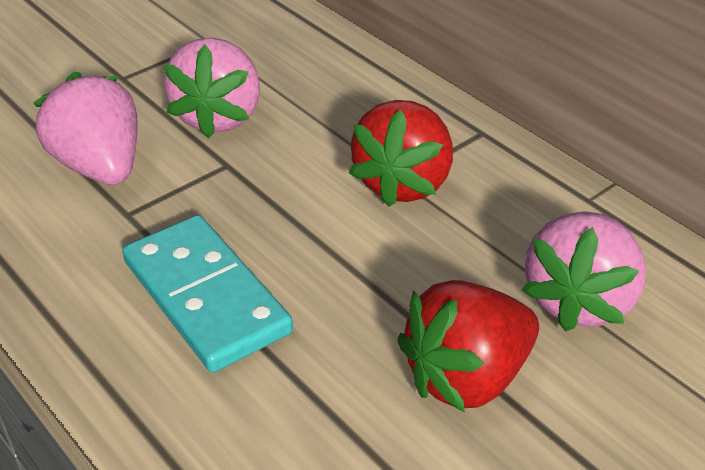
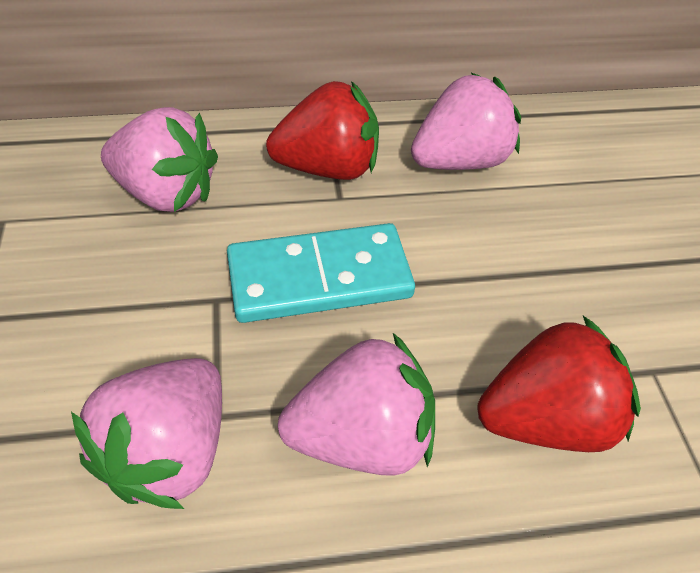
pink strawberry: 3 -> 4

